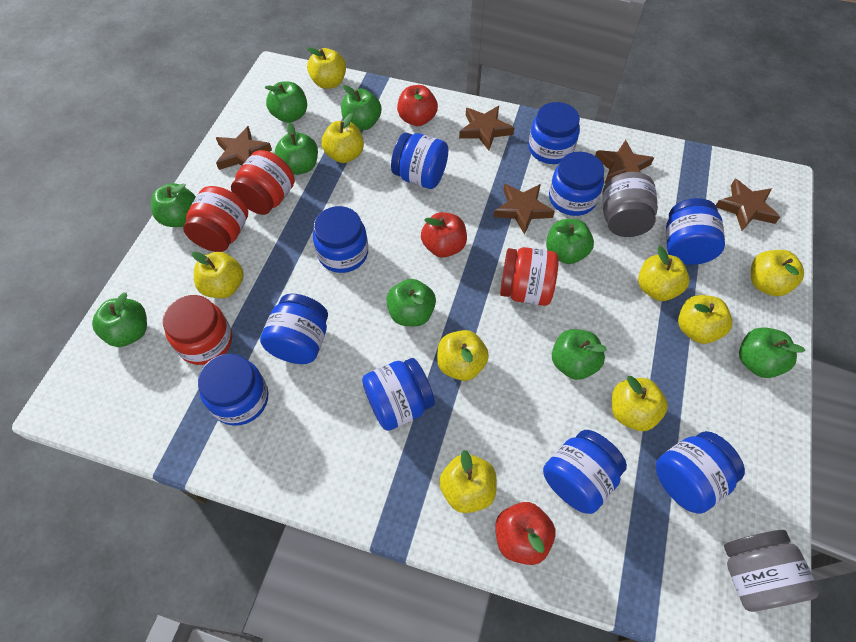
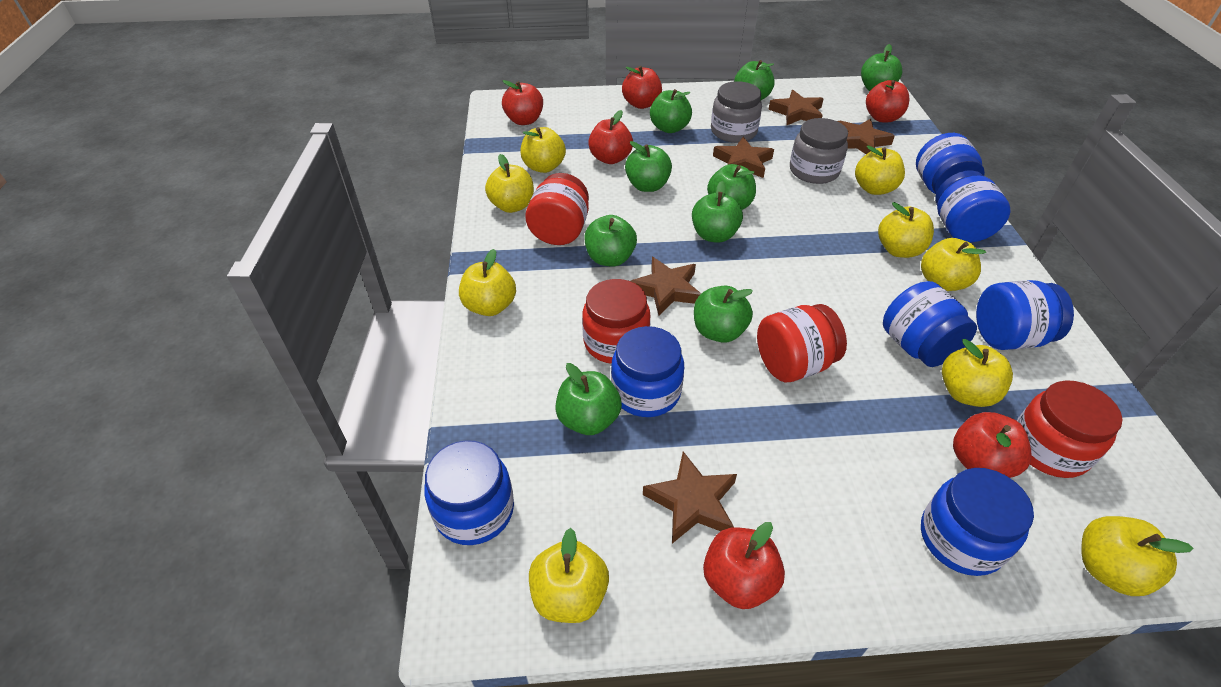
blue jar: 10 -> 7
red apple: 3 -> 6

